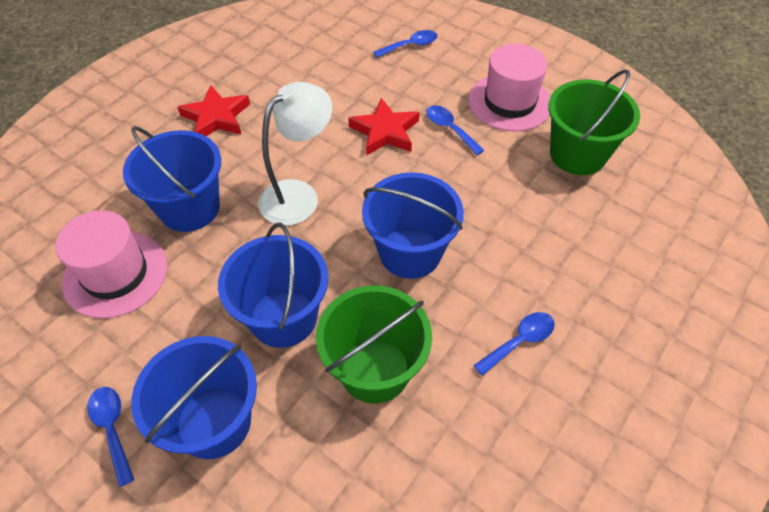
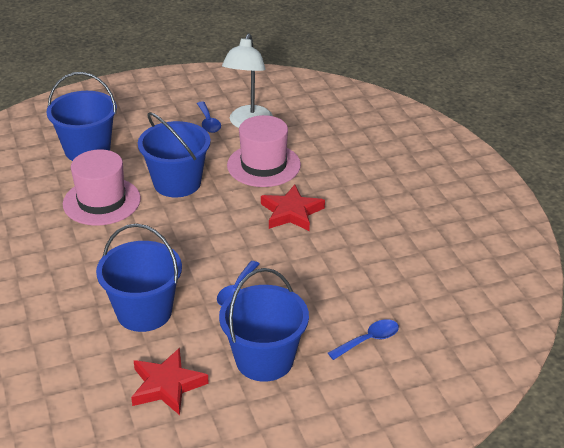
blue spoon: 4 -> 3
green bucket: 2 -> 0

